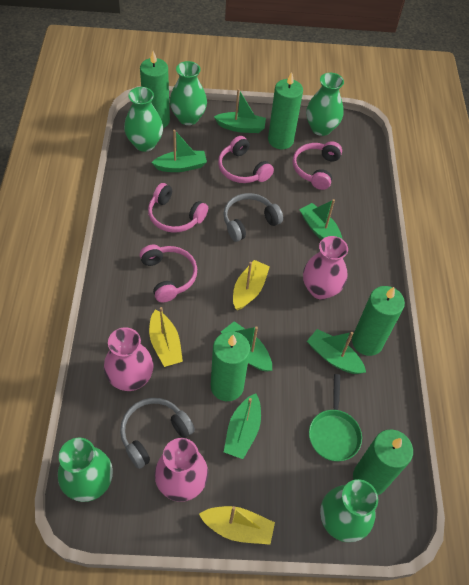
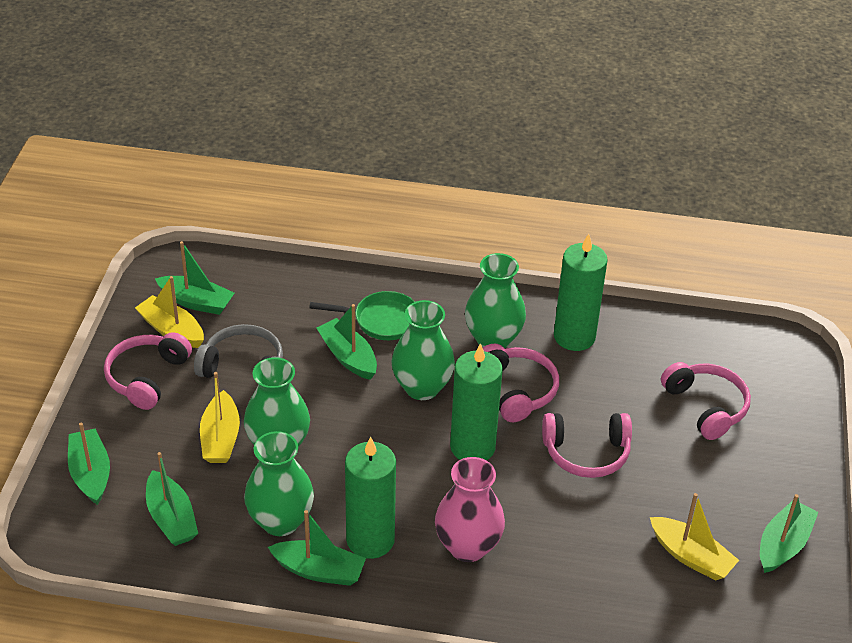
green candle: 5 -> 3
green vase: 5 -> 4
grey headphones: 2 -> 1
pink vase: 3 -> 1

